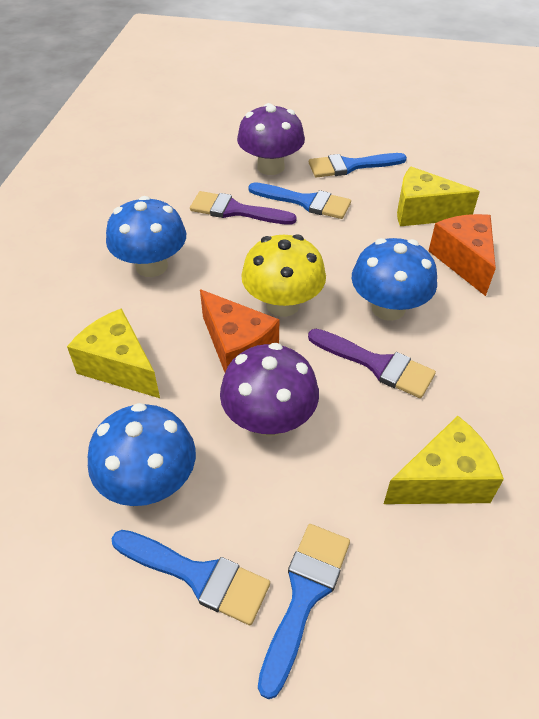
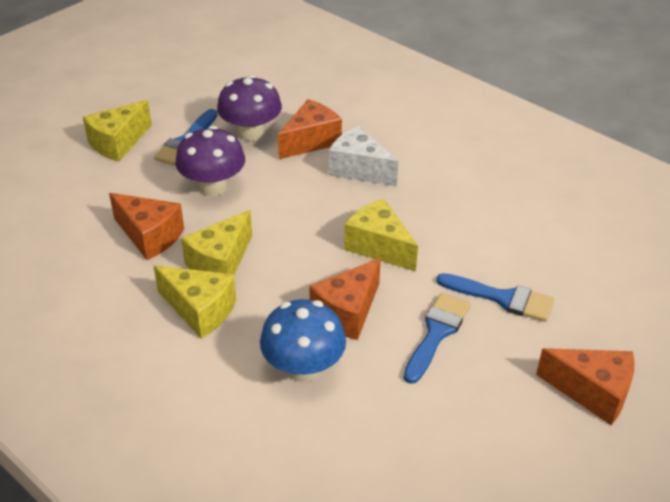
blue brush: 4 -> 3
blue mushroom: 3 -> 1
orange cheese: 2 -> 4
purple brush: 2 -> 0
white cheese: 0 -> 1
yellow cheese: 3 -> 4
yellow mushroom: 1 -> 0

